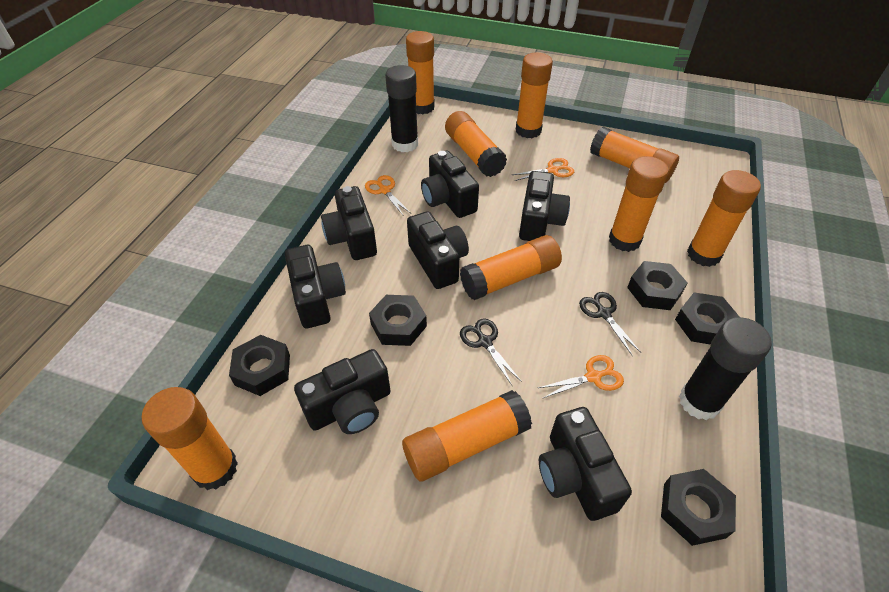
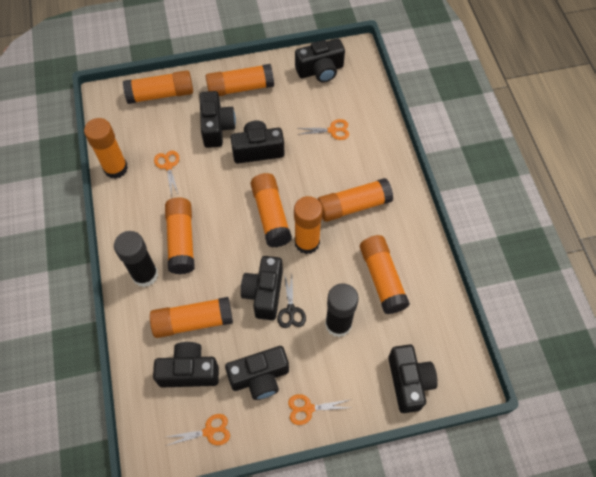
black nut: 5 -> 0
black scissors: 2 -> 1
orange scissors: 3 -> 4

